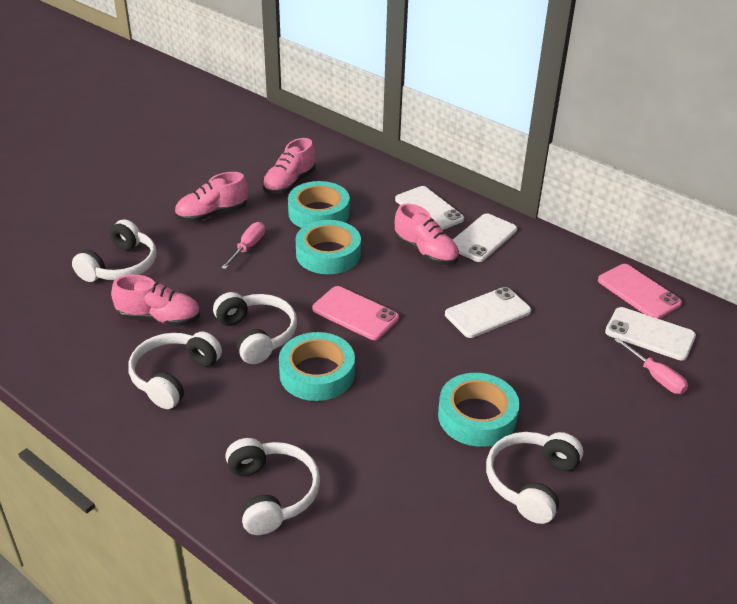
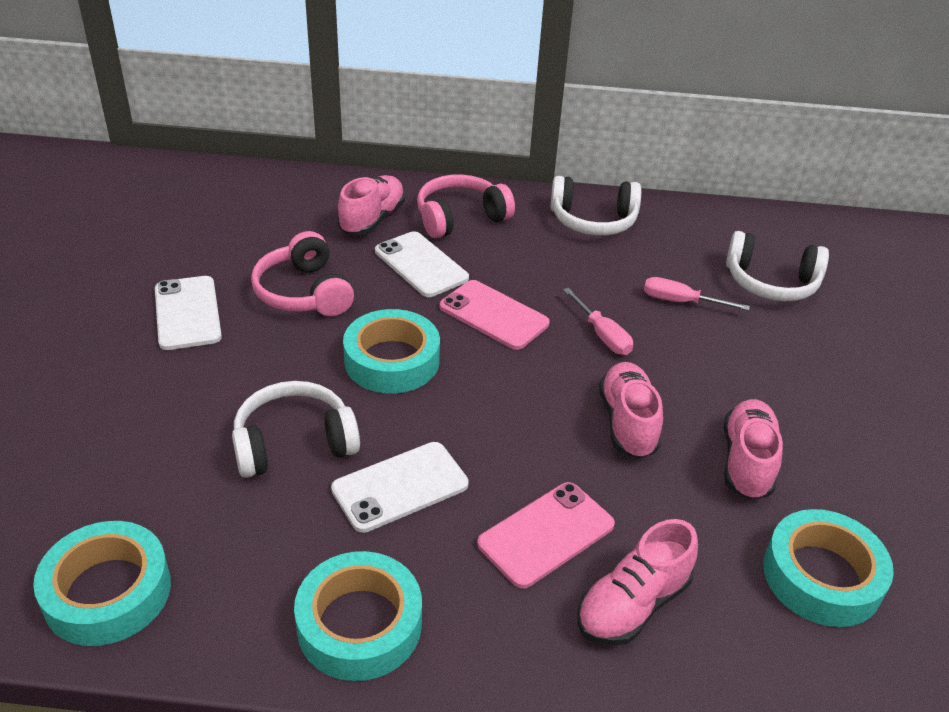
pink headphones: 0 -> 2
white headphones: 5 -> 3
white phone: 4 -> 3

